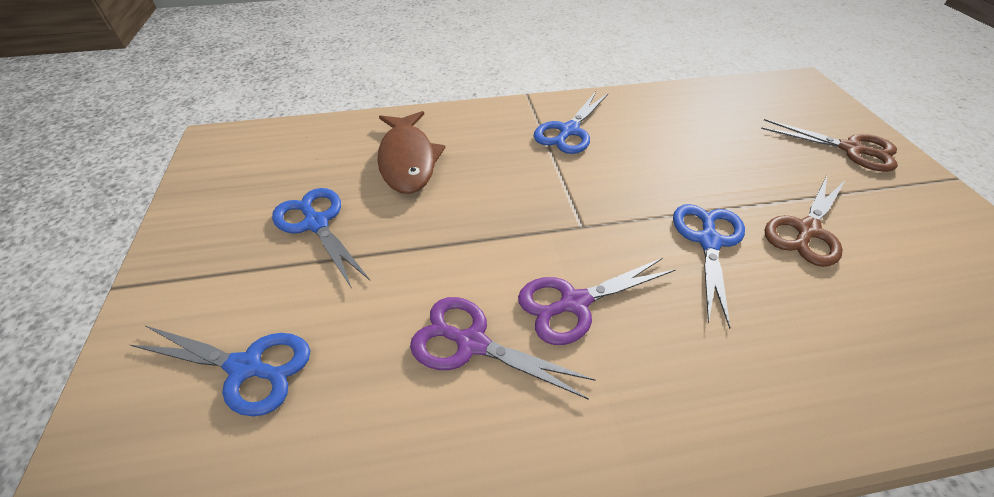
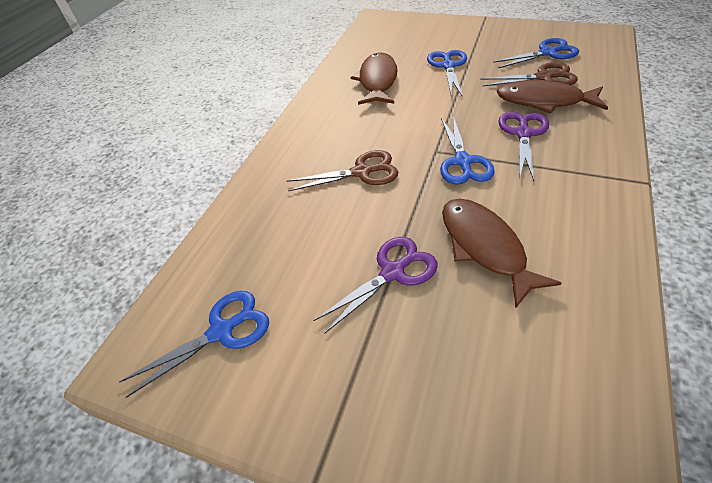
brown fish: 1 -> 3

